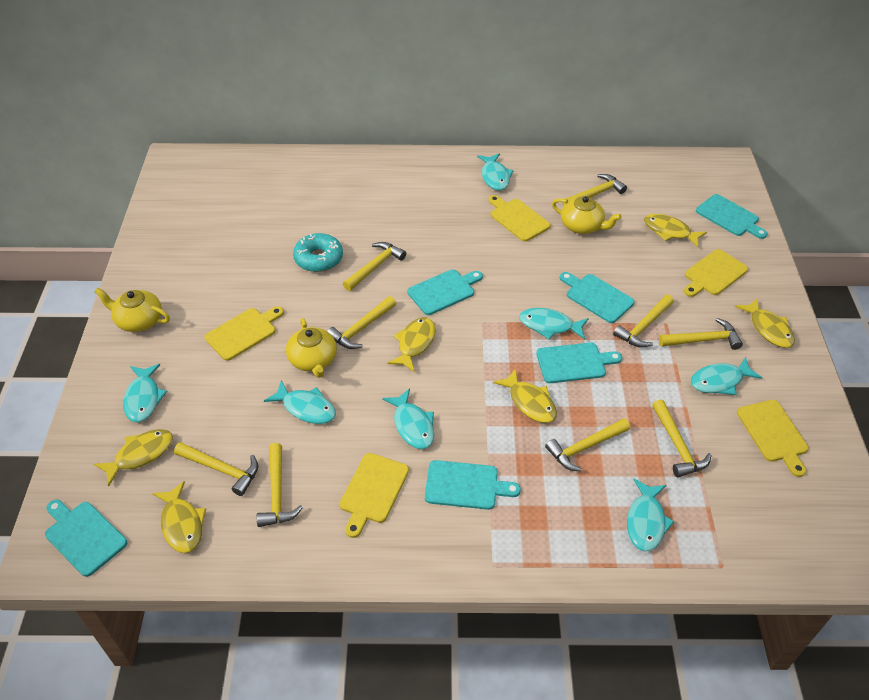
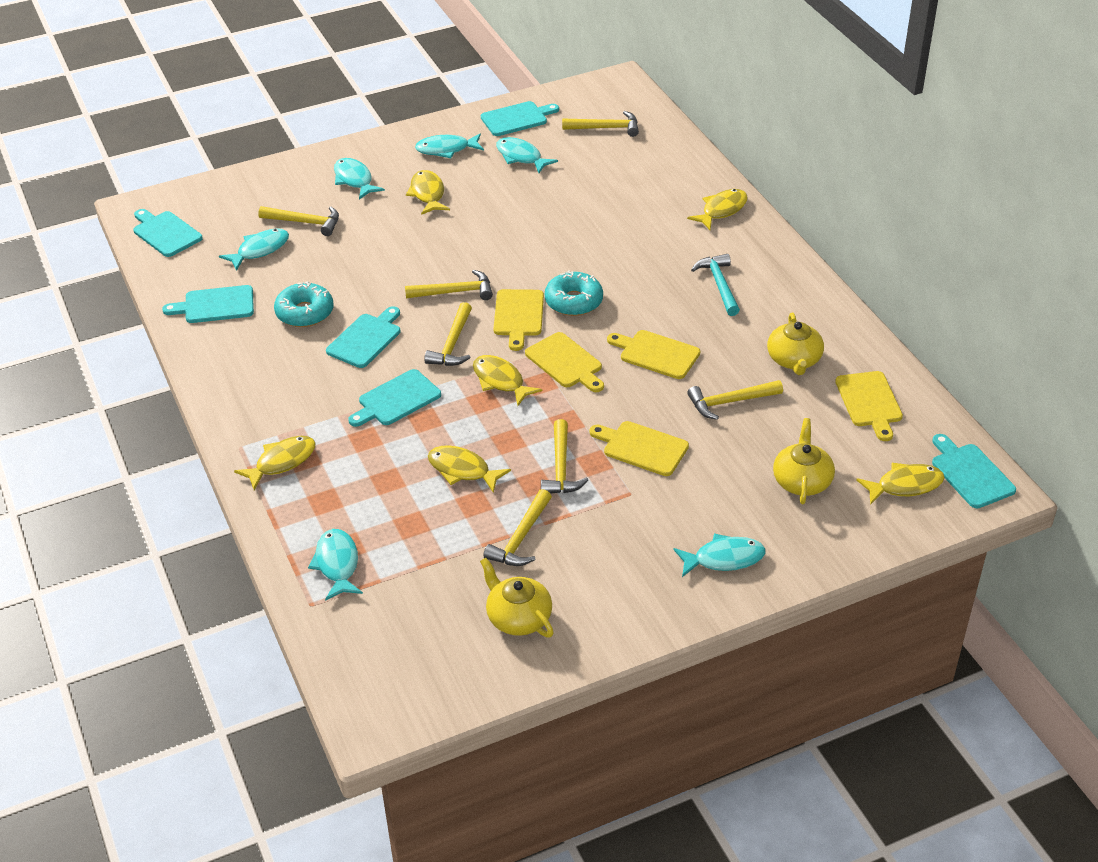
turquoise donut: 1 -> 2
turquoise fish: 7 -> 6
turquoise hammer: 0 -> 1
yellow hammer: 9 -> 7

